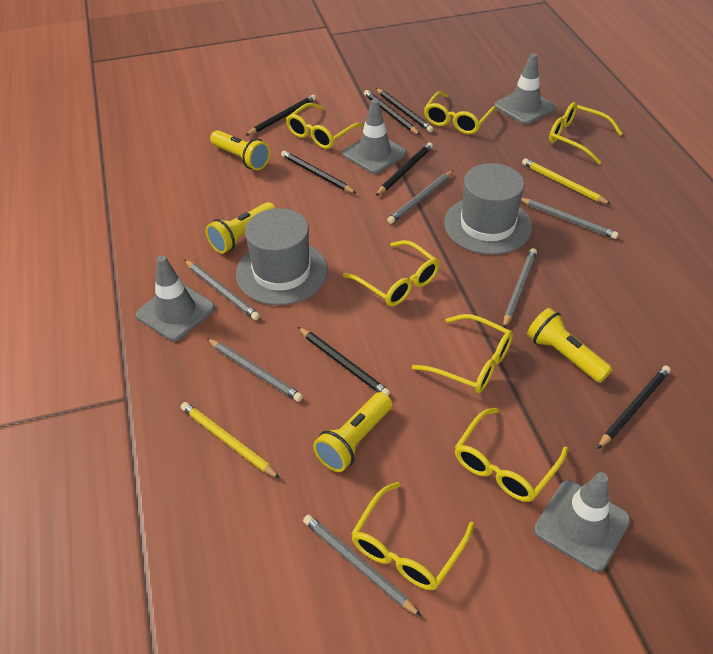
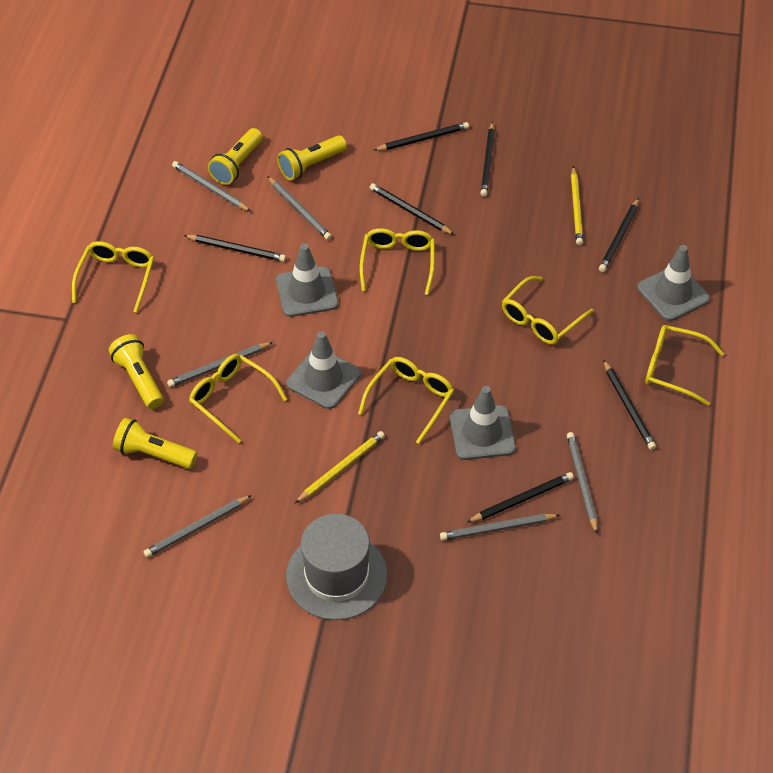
grey hat: 2 -> 1
yellow glasses: 7 -> 6

